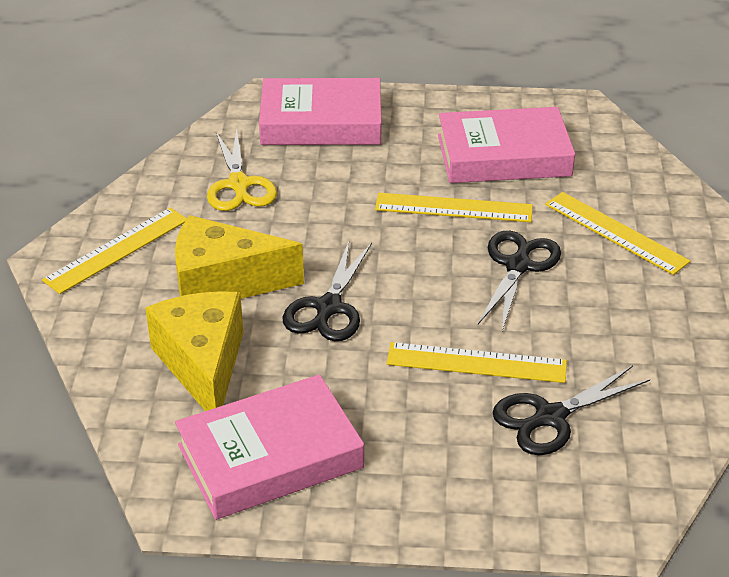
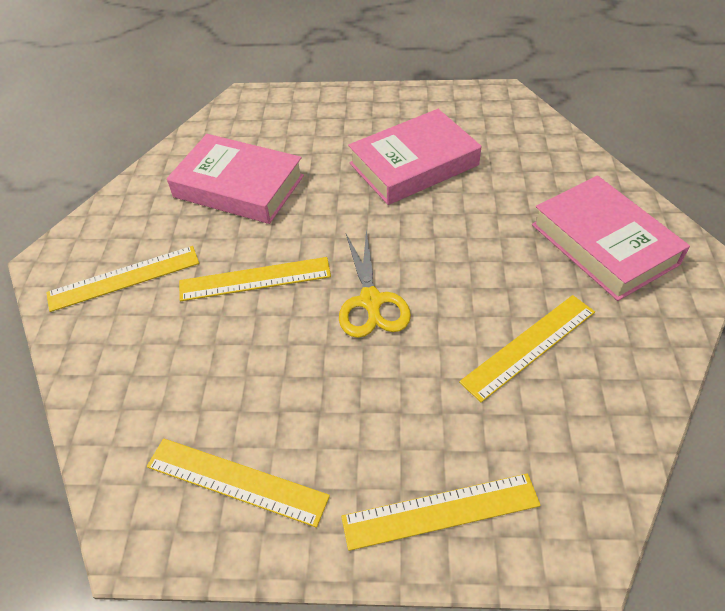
black scissors: 3 -> 0
yellow cheese: 2 -> 0
yellow ruler: 4 -> 5

